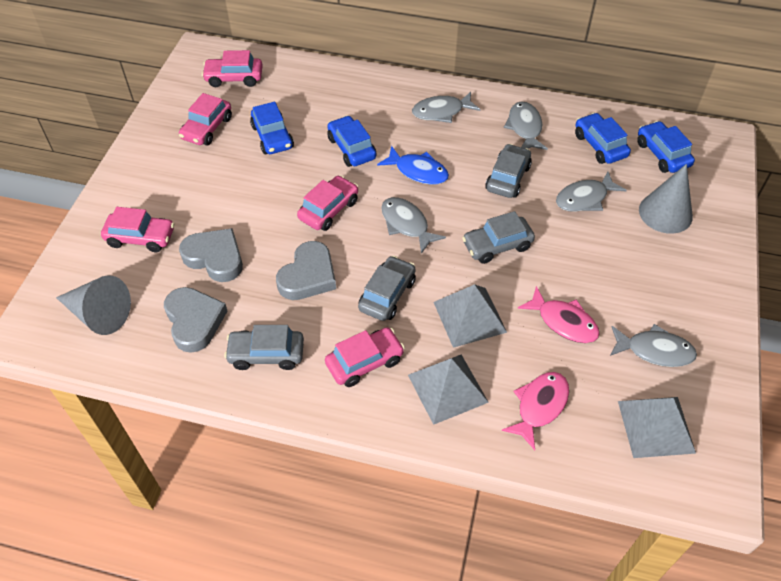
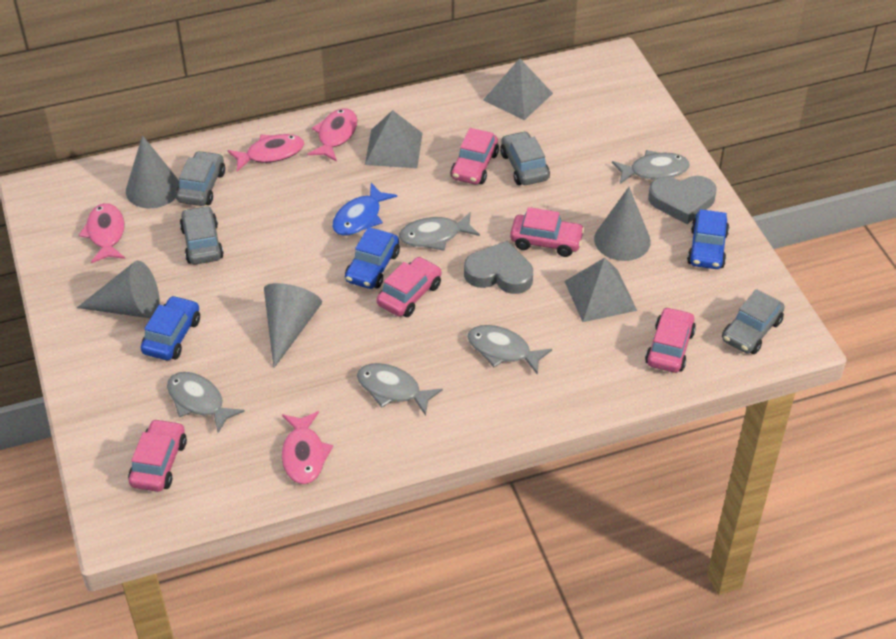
blue car: 4 -> 3
grey cone: 2 -> 4
grey heart: 3 -> 2
pink fish: 2 -> 4

